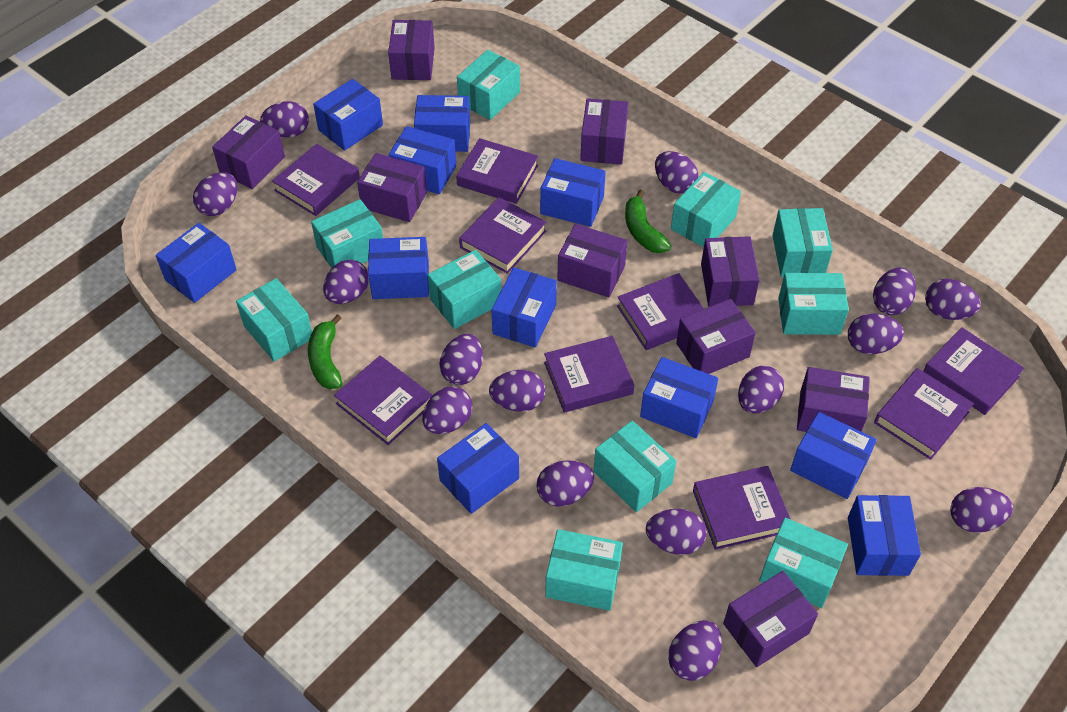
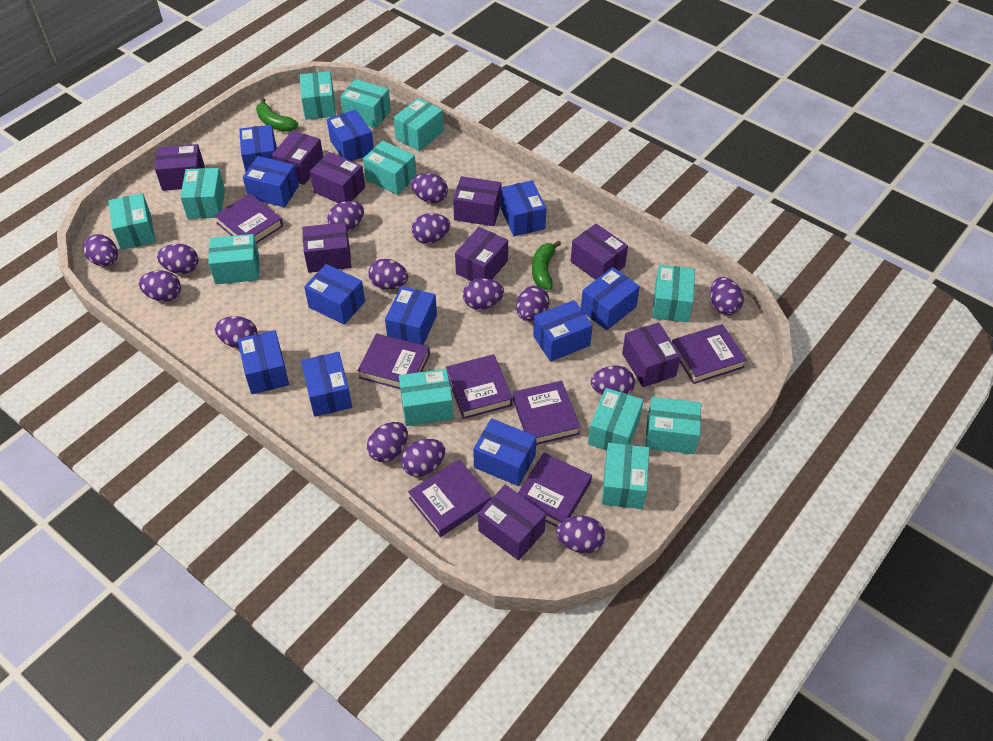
purple book: 9 -> 7
turquoise box: 10 -> 12

